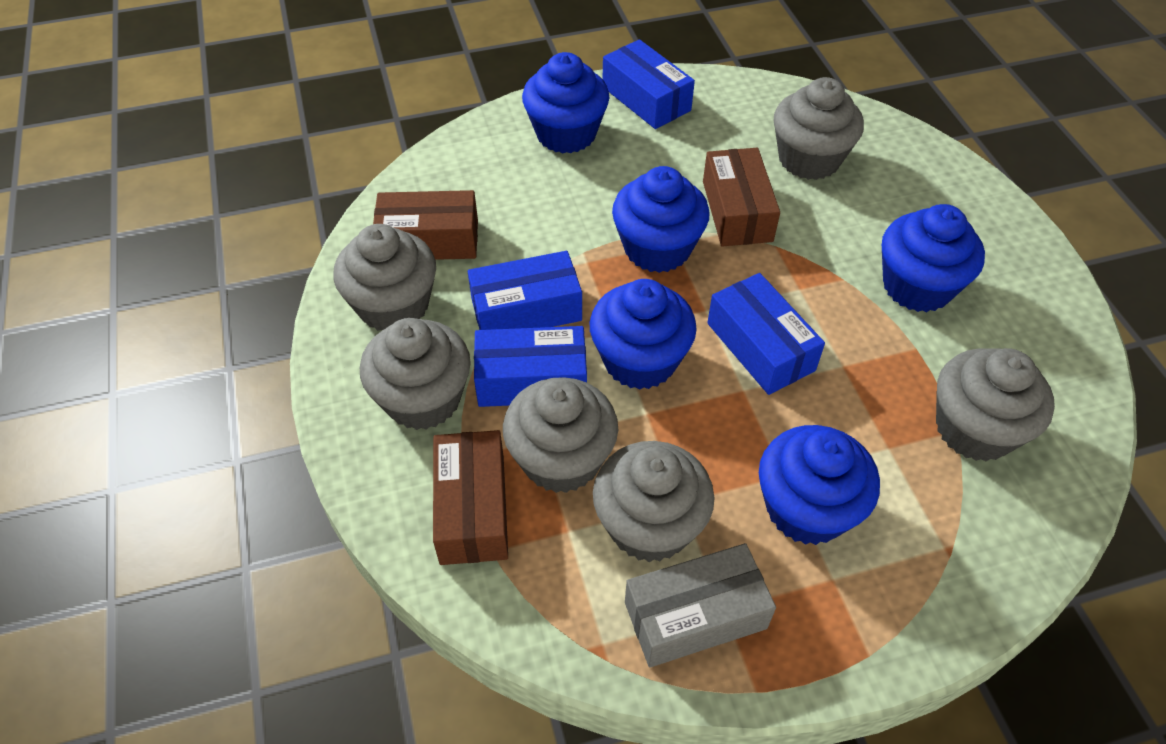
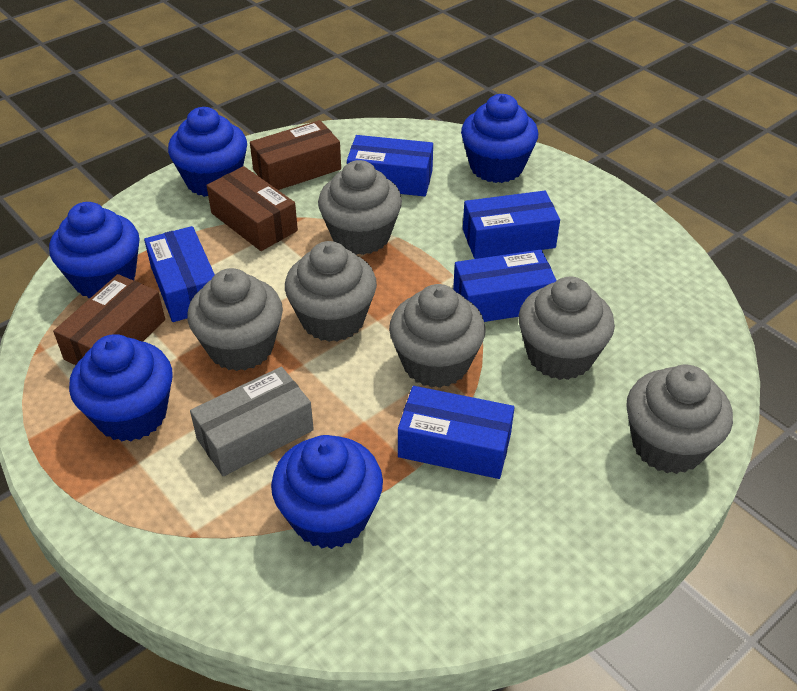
blue box: 4 -> 5

